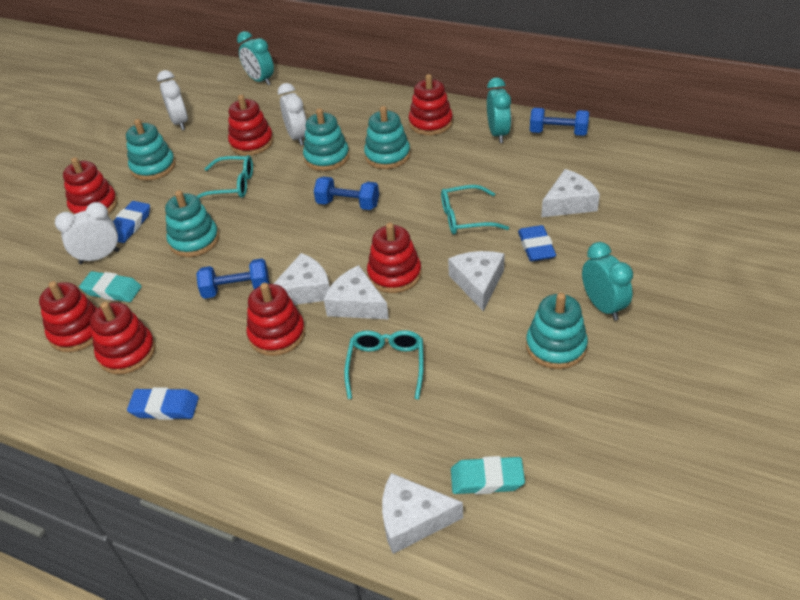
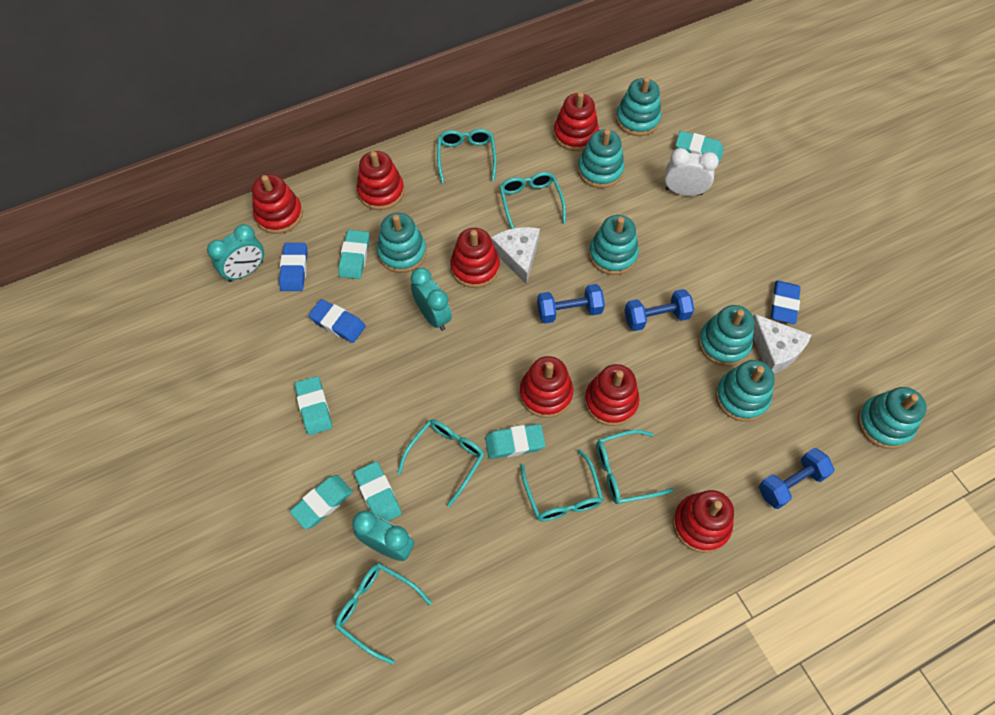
turquoise eraser: 2 -> 6
turquoise glasses: 3 -> 6
turquoise stacking toy: 5 -> 7
white cheese: 5 -> 2
white clock: 3 -> 1

